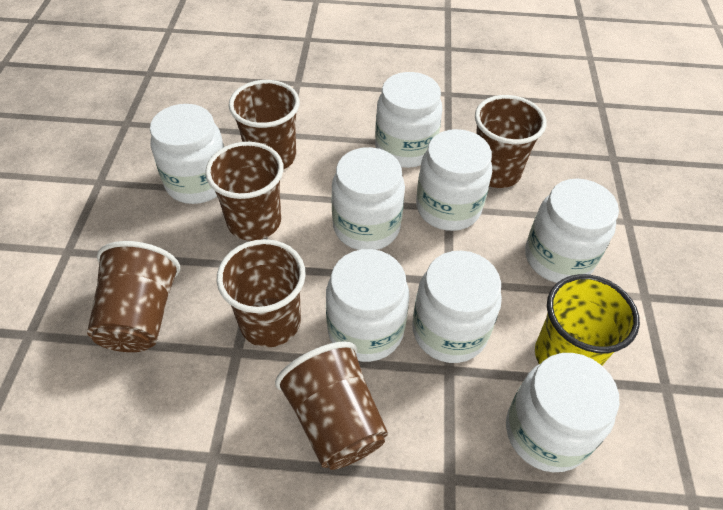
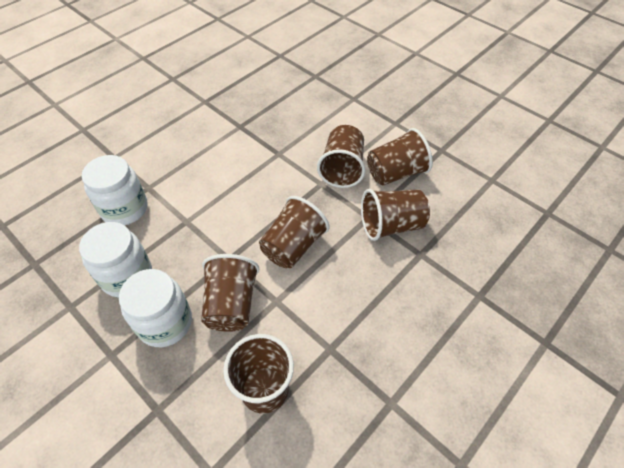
white jar: 8 -> 3
yellow cup: 1 -> 0

